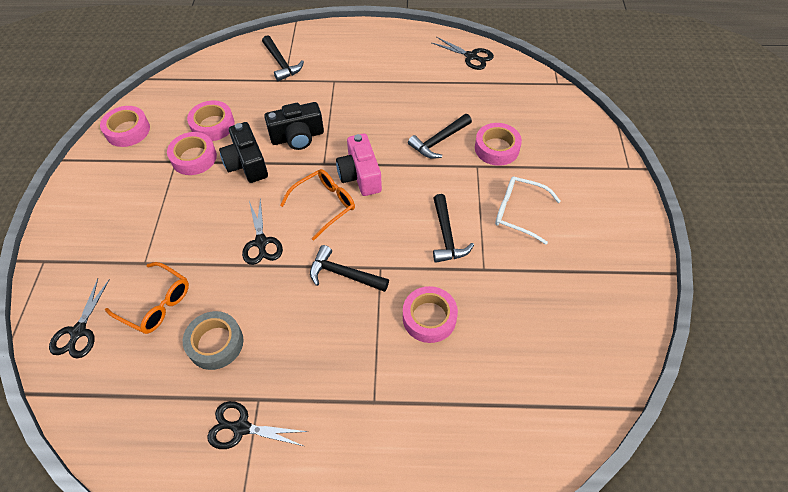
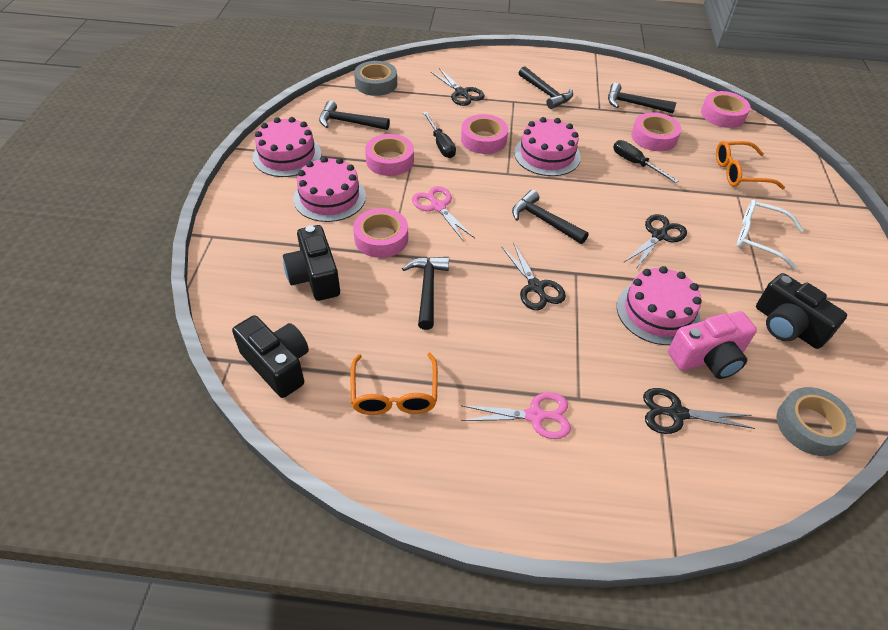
black camera: 2 -> 3
black hammer: 4 -> 5
black screwdriver: 0 -> 2
grey tape: 1 -> 2
pink cake: 0 -> 4
pink scissors: 0 -> 2

